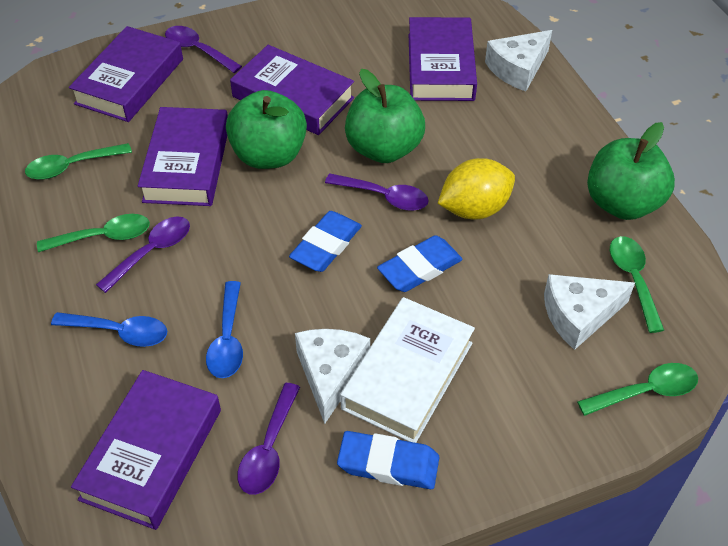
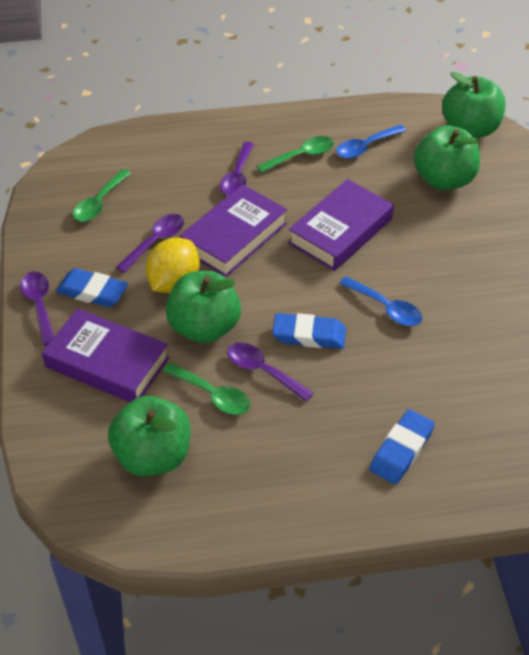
green apple: 3 -> 4
green spoon: 4 -> 3
purple book: 5 -> 3
white book: 1 -> 0
white cheese: 3 -> 0

